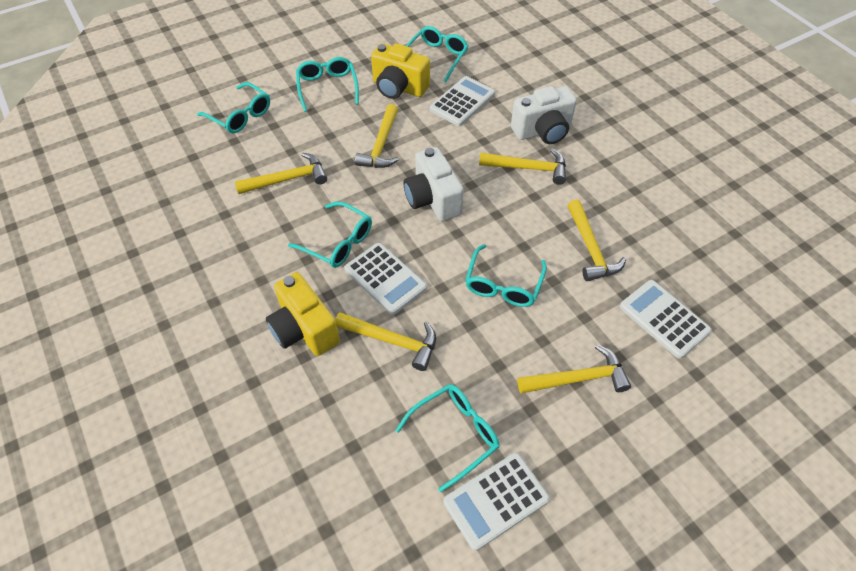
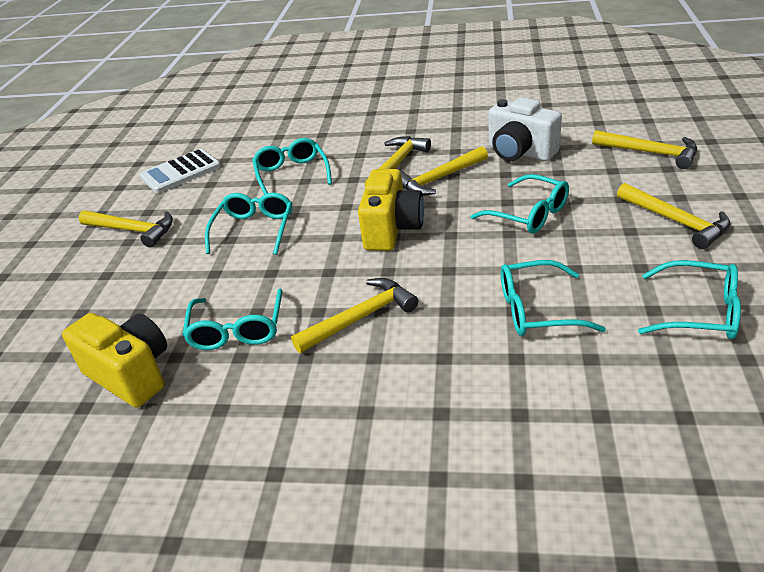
white calculator: 4 -> 1
white camera: 2 -> 1

